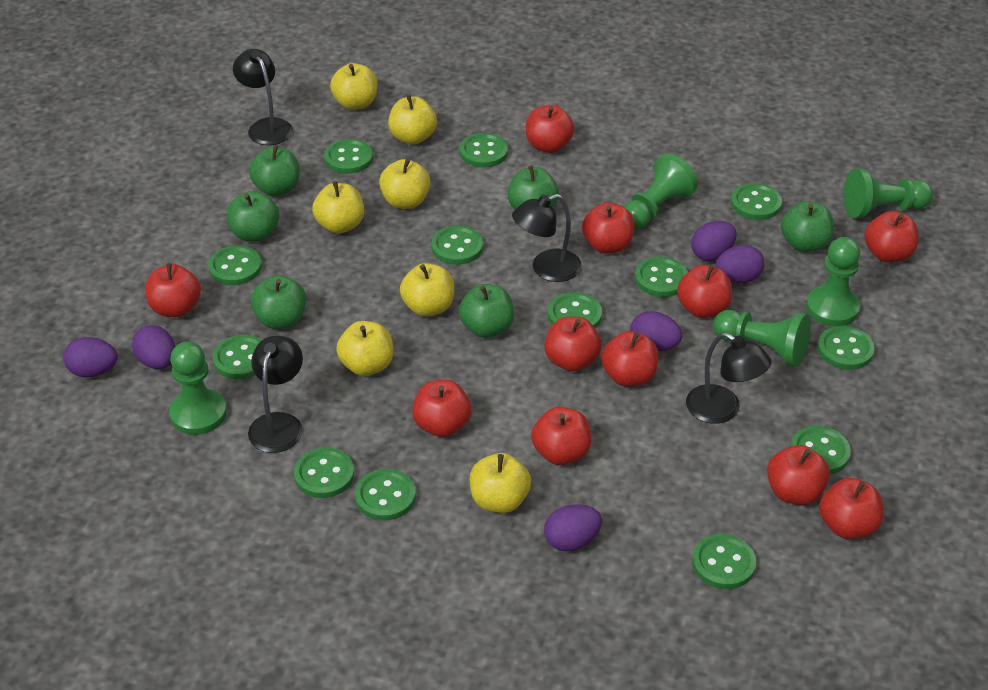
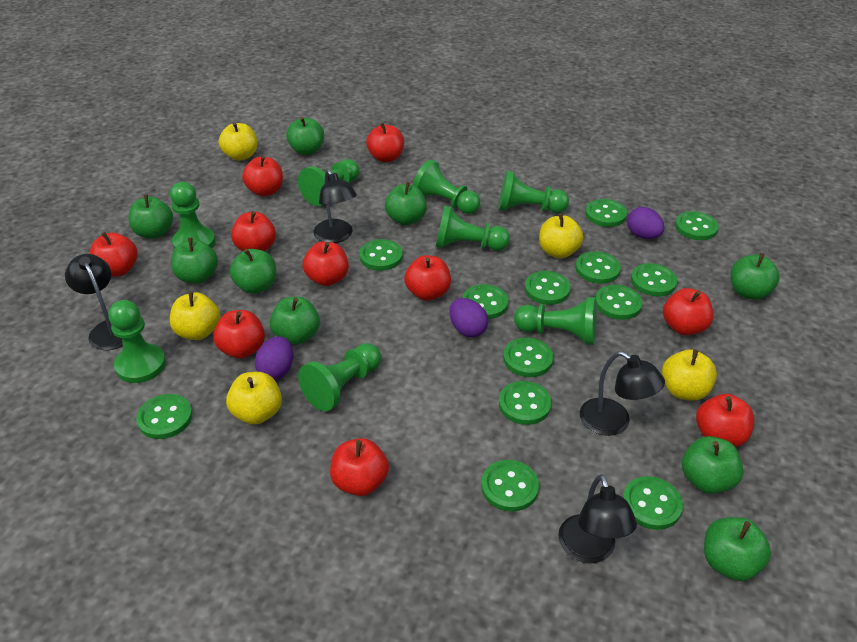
green apple: 6 -> 9
green pawn: 5 -> 8
purple egg: 6 -> 3
red apple: 11 -> 10
yellow apple: 7 -> 5

